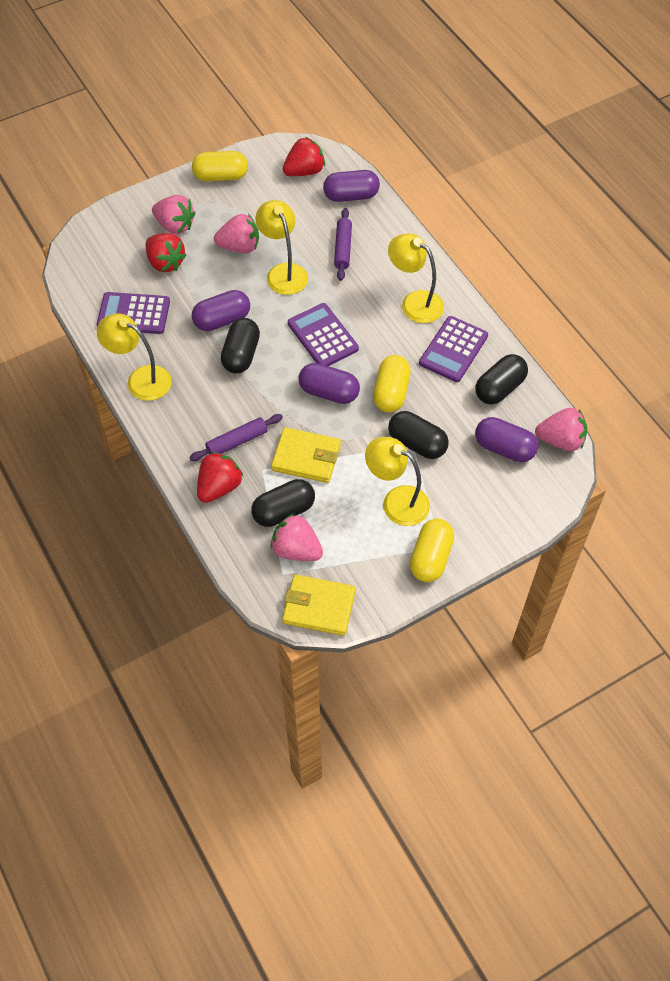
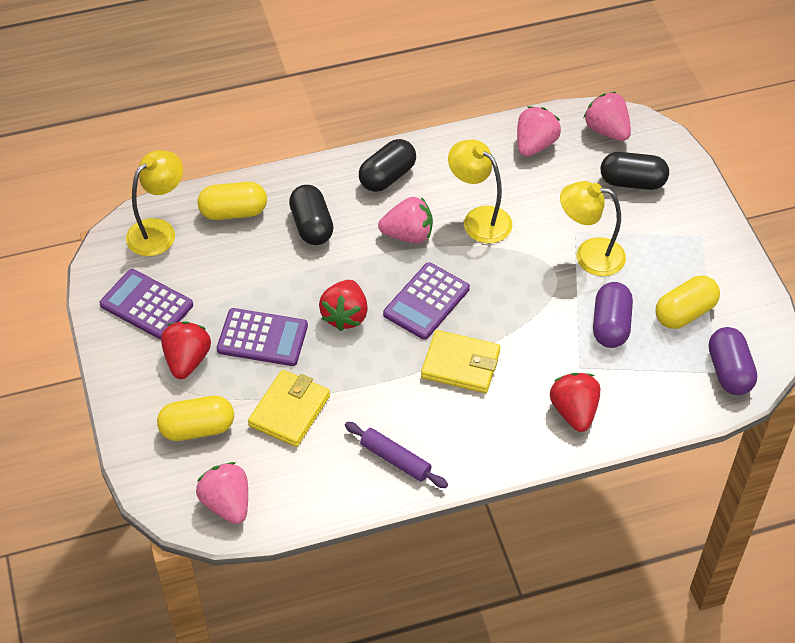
black capsule: 4 -> 3
purple capsule: 4 -> 2
purple rolling pin: 2 -> 1
yellow lamp: 4 -> 3

